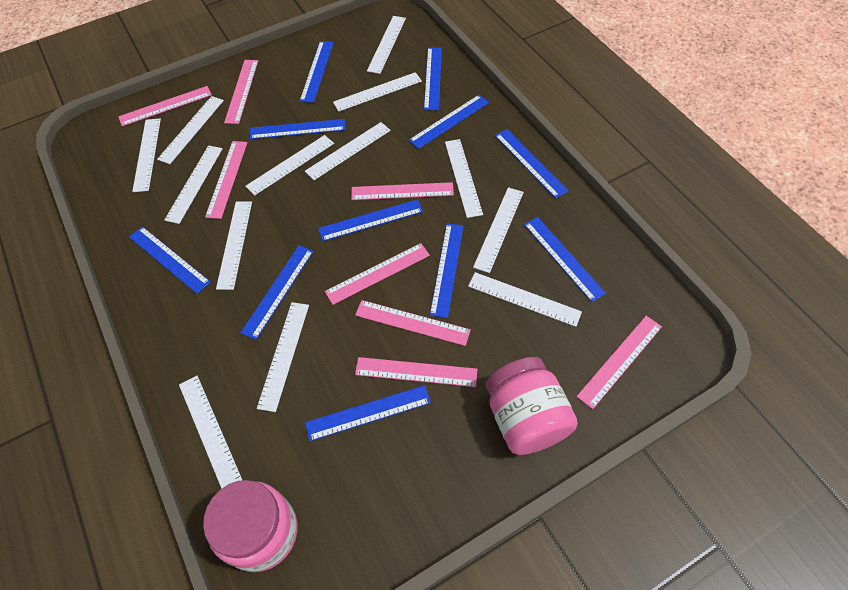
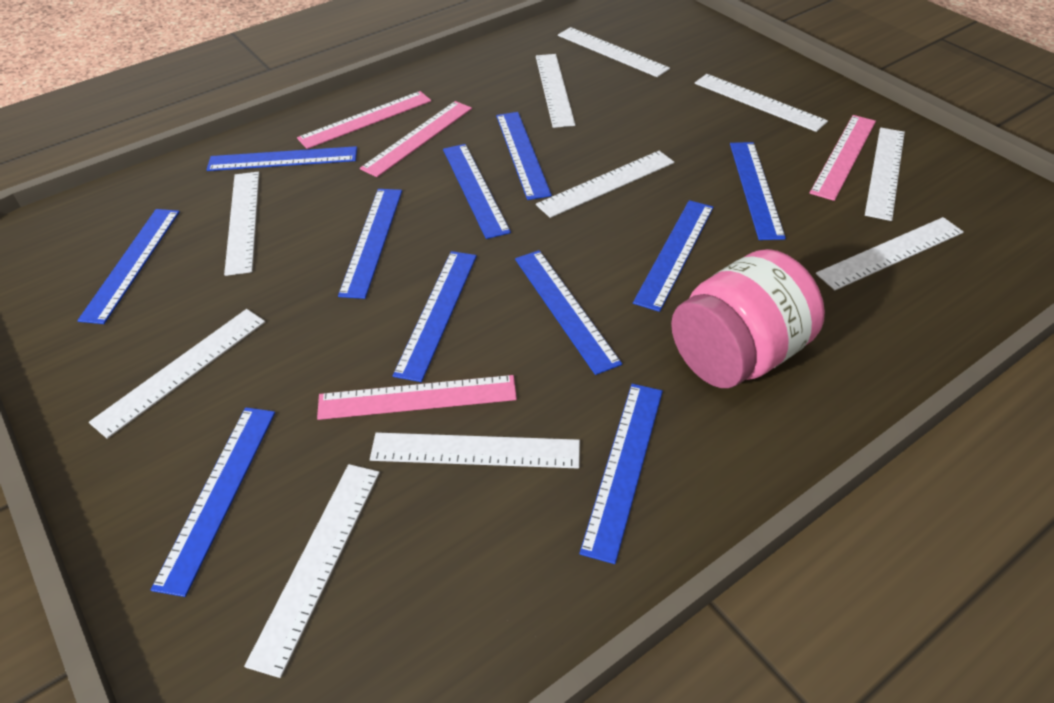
pink jar: 2 -> 1
pink ruler: 8 -> 4
white ruler: 13 -> 10

